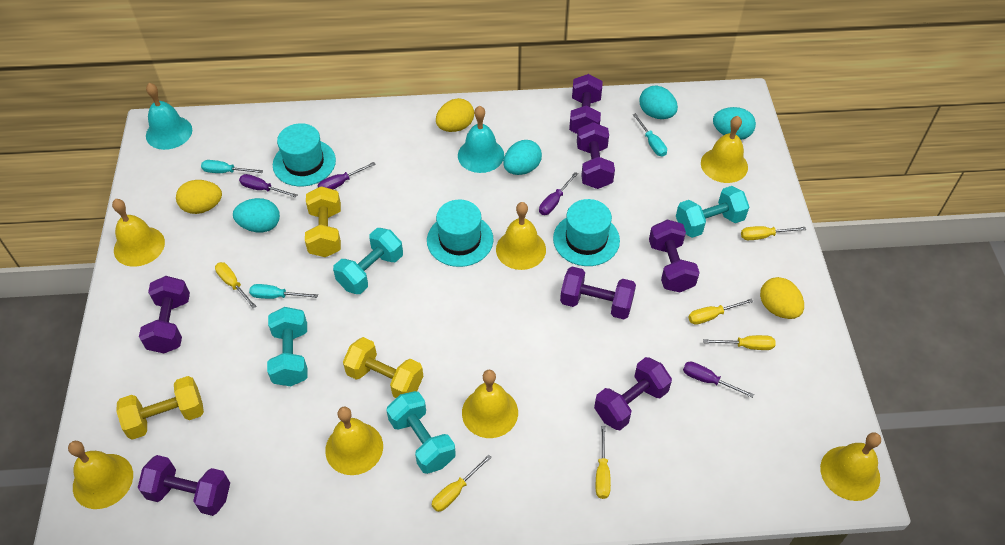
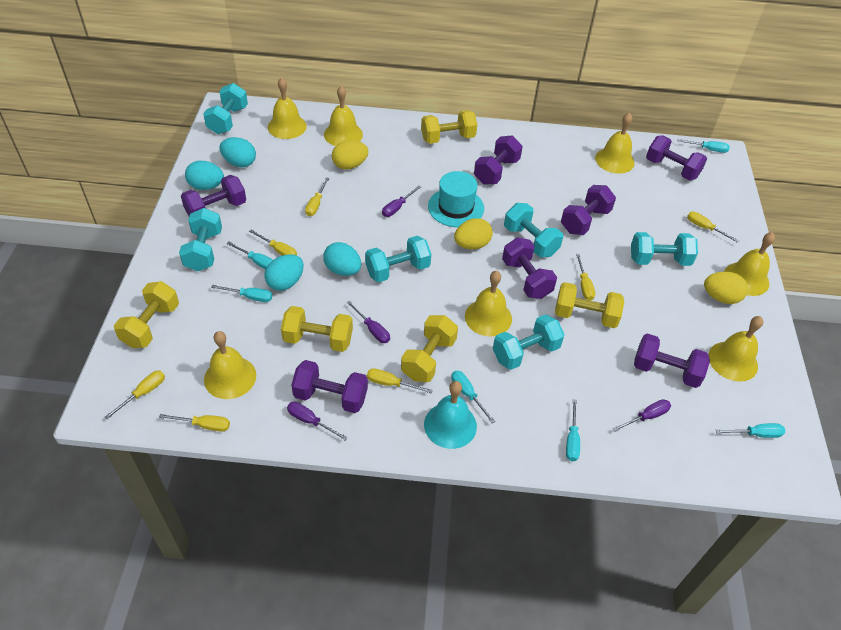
turquoise bell: 2 -> 1
turquoise dumbbell: 4 -> 6
turquoise hat: 3 -> 1
turquoise screwdriver: 3 -> 6
yellow dumbbell: 3 -> 5
yellow screwdriver: 6 -> 7

